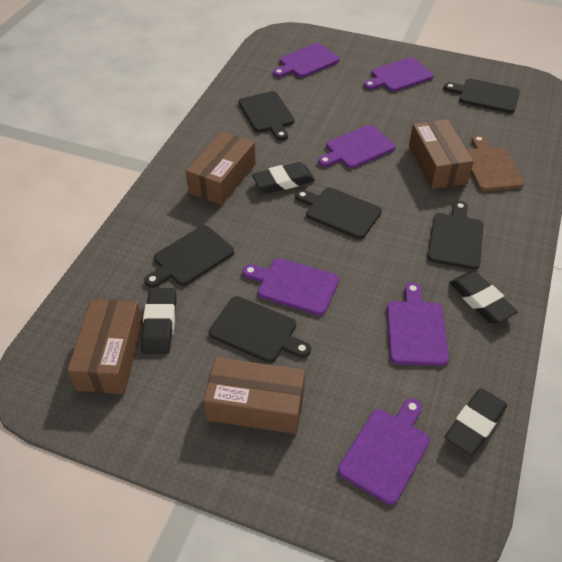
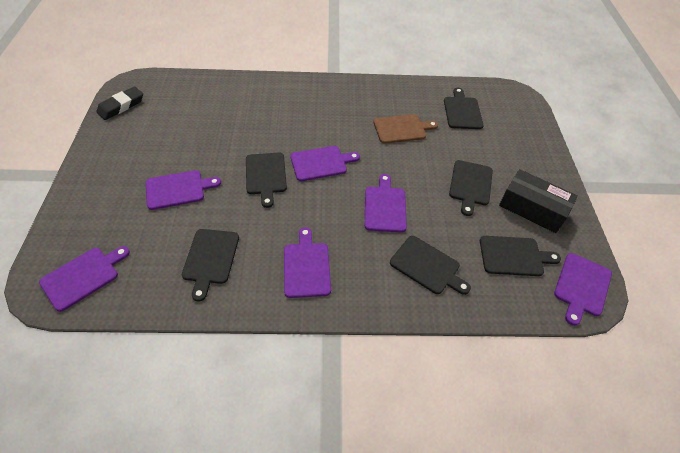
black box: 0 -> 1
black eraser: 4 -> 1
brown box: 4 -> 0

